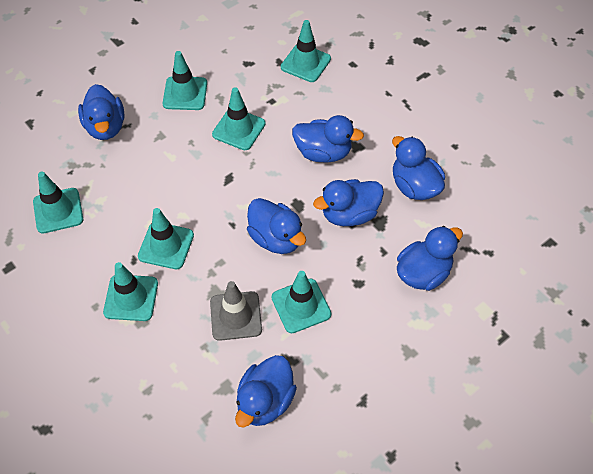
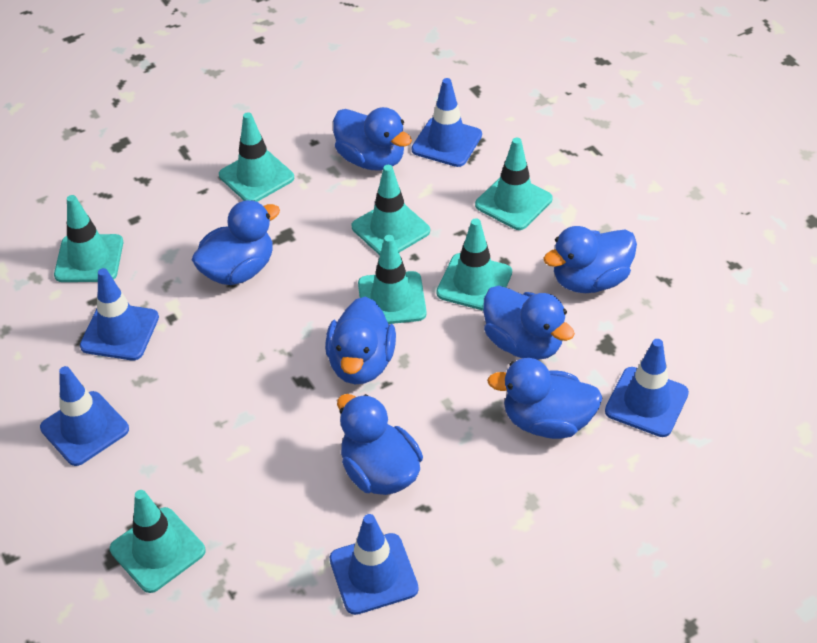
blue traffic cone: 0 -> 5
grey traffic cone: 1 -> 0

